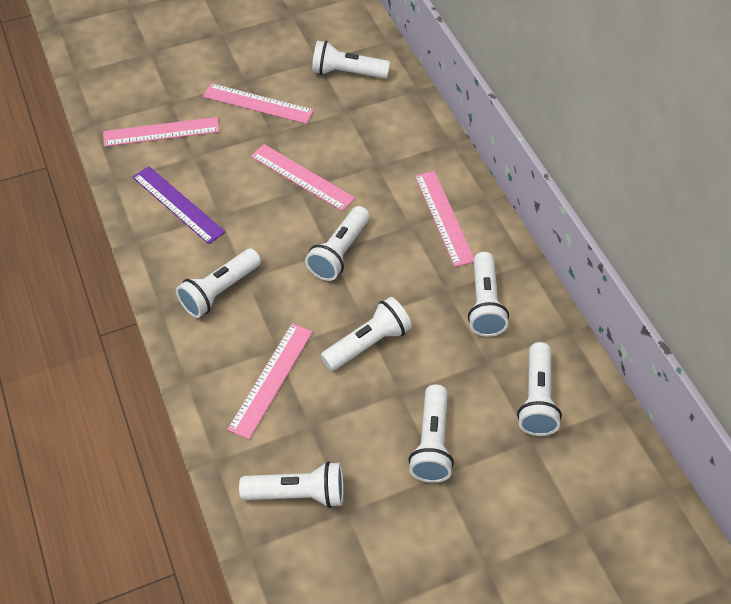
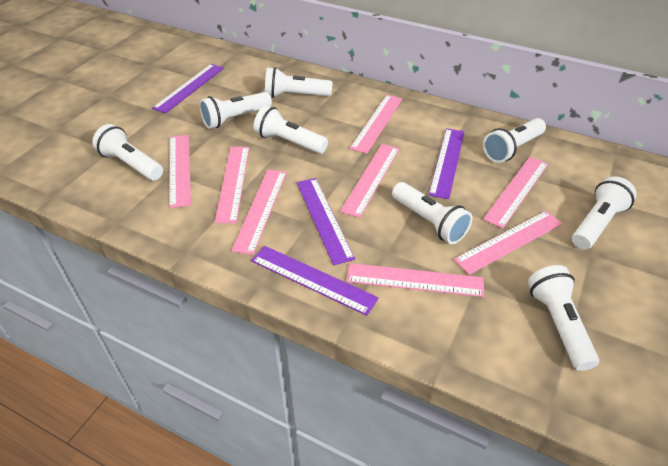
pink ruler: 5 -> 8
purple ruler: 1 -> 4

